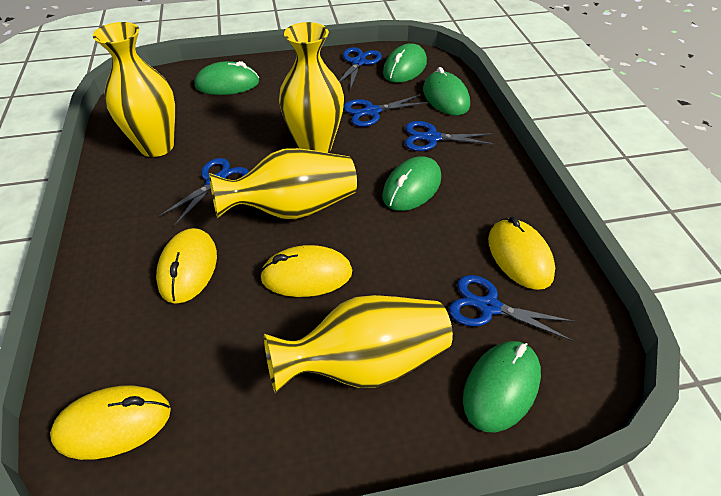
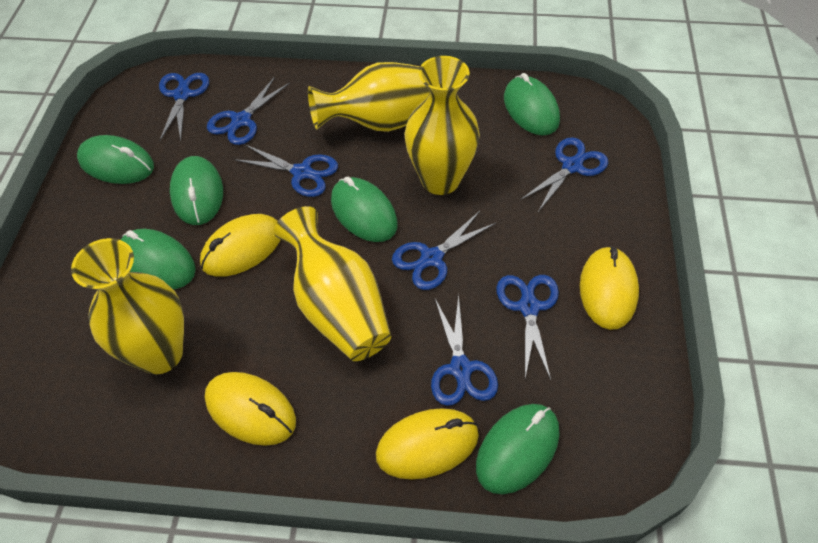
blue scissors: 5 -> 7
green mouse: 5 -> 6

